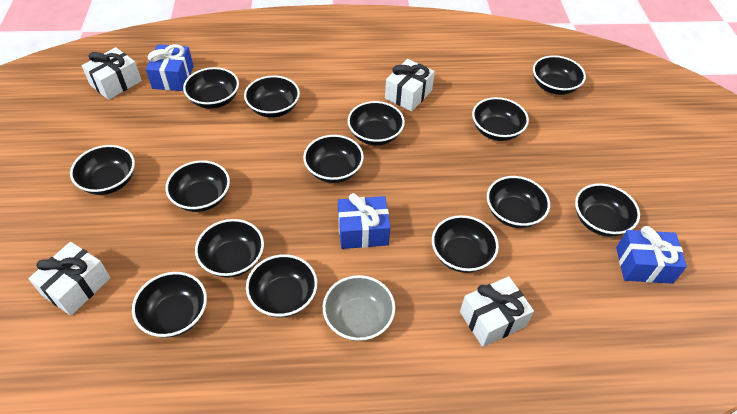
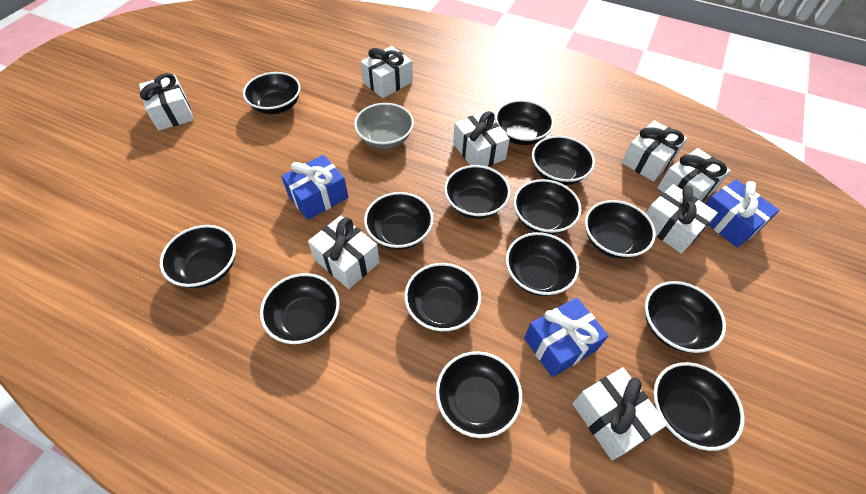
white gift: 4 -> 8

